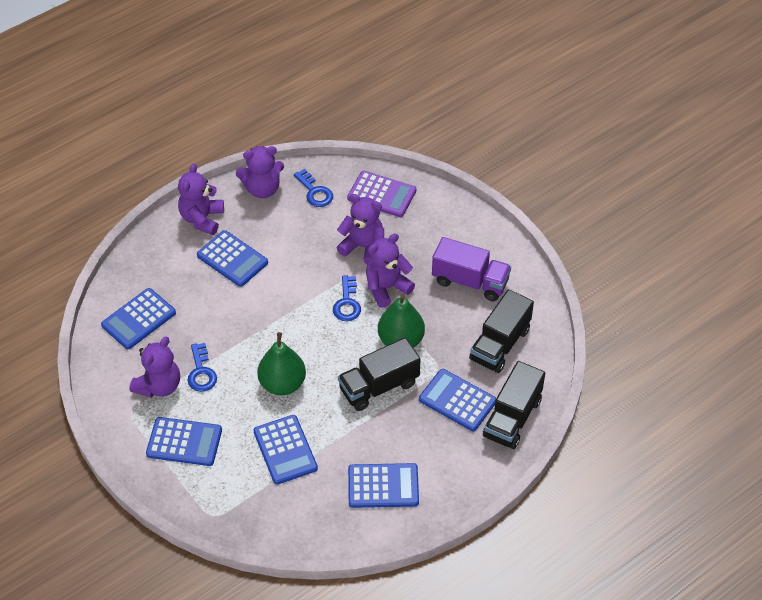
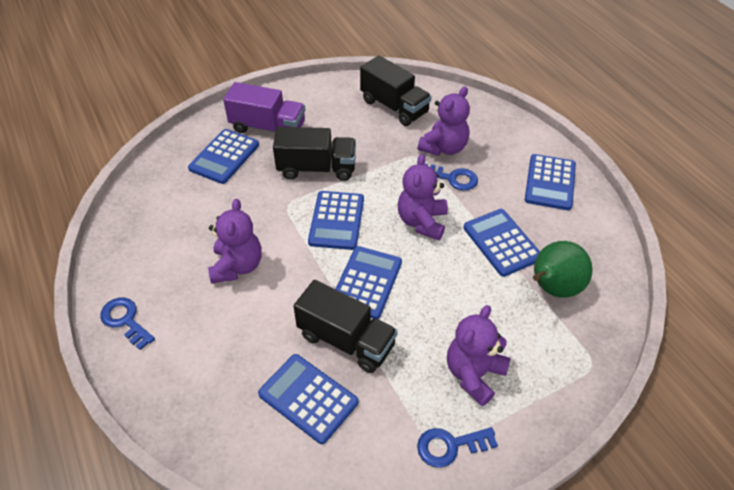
green pear: 2 -> 1
purple calculator: 1 -> 0
purple teddy bear: 5 -> 4

